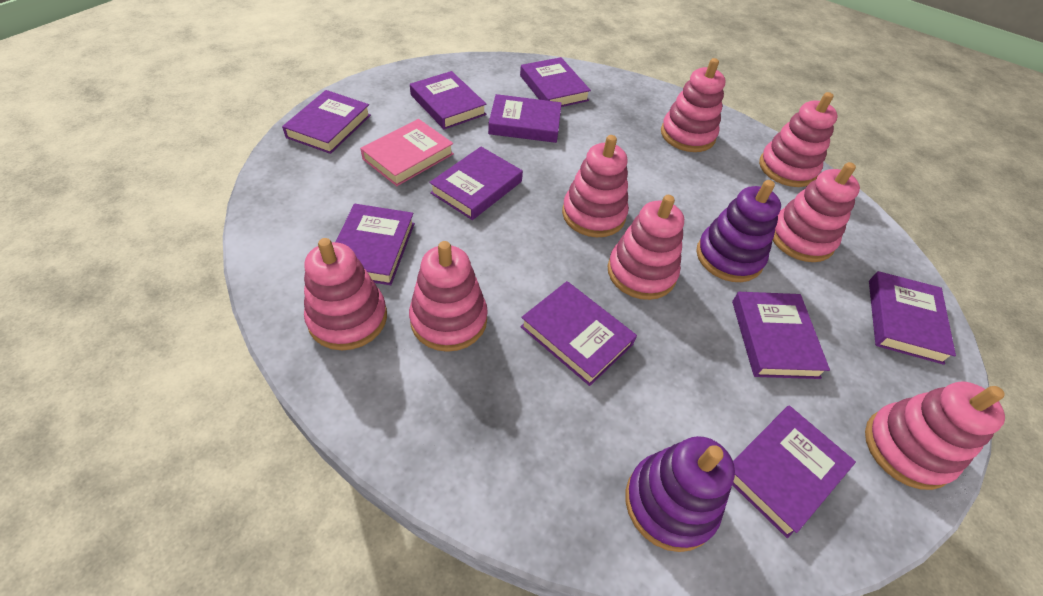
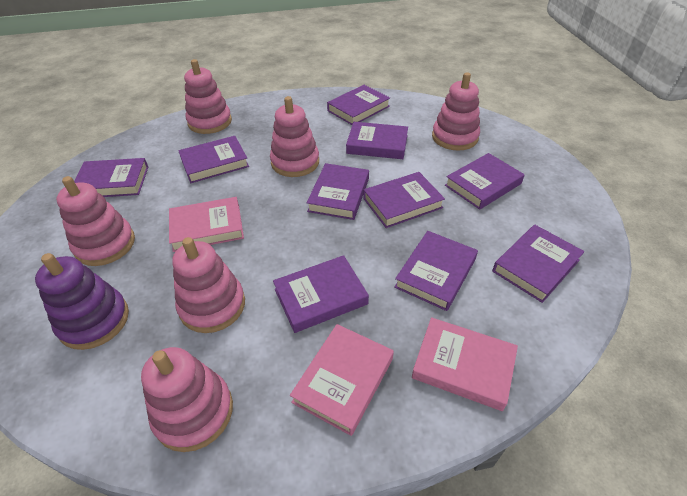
pink book: 1 -> 3
pink stacking toy: 8 -> 6
purple stacking toy: 2 -> 1

